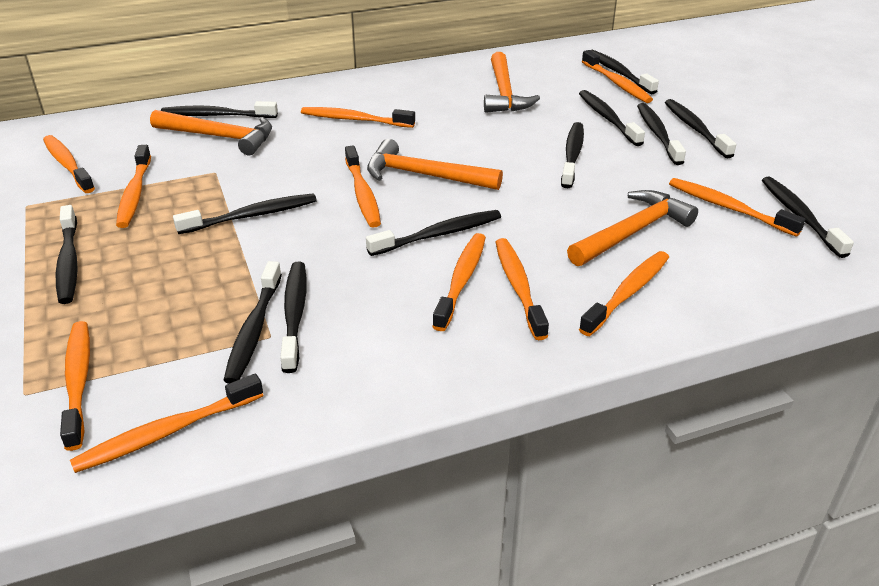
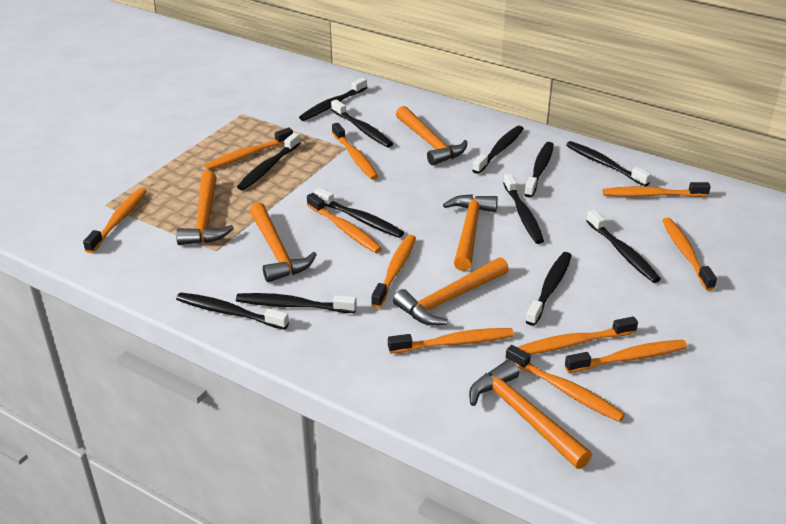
orange hammer: 4 -> 6

